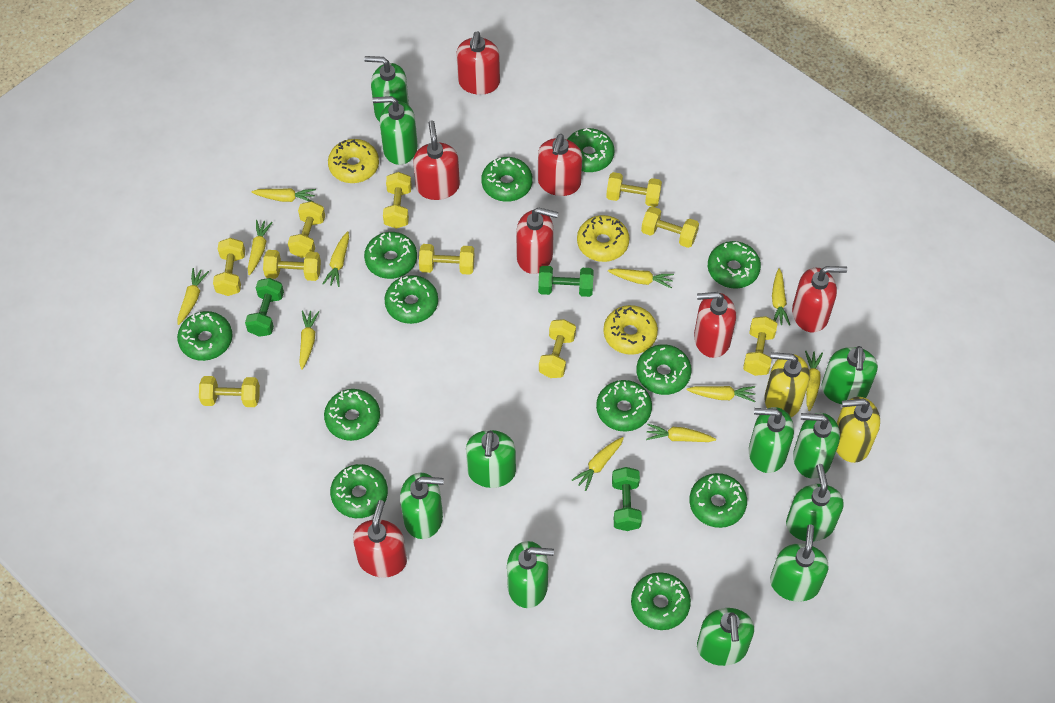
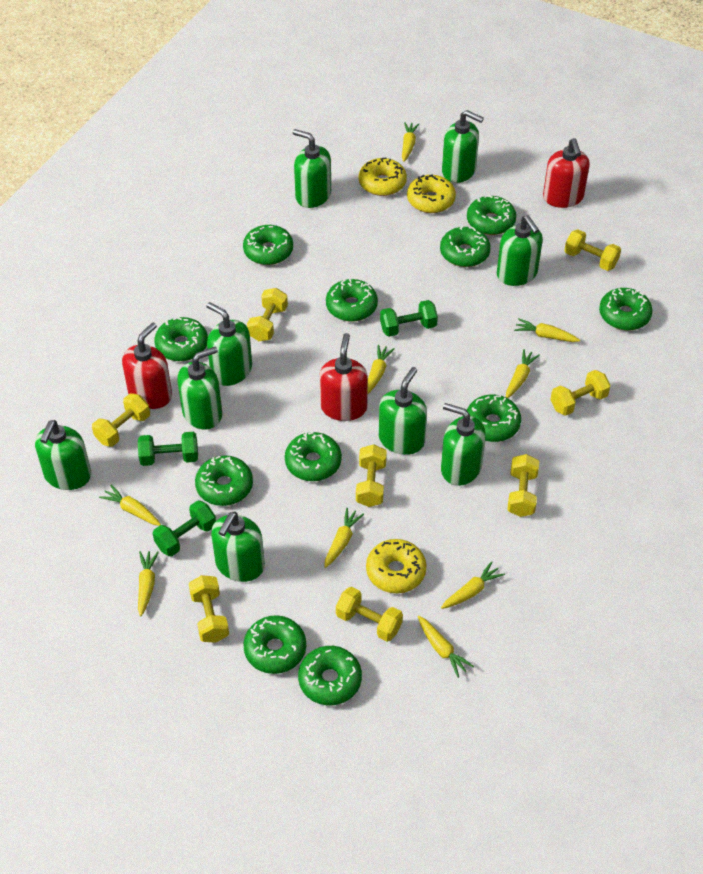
green donut: 12 -> 11
green soap dispenser: 11 -> 9
red soap dispenser: 7 -> 3
yellow carrot: 11 -> 9
yellow dumbbell: 10 -> 8
yellow soap dispenser: 2 -> 0

